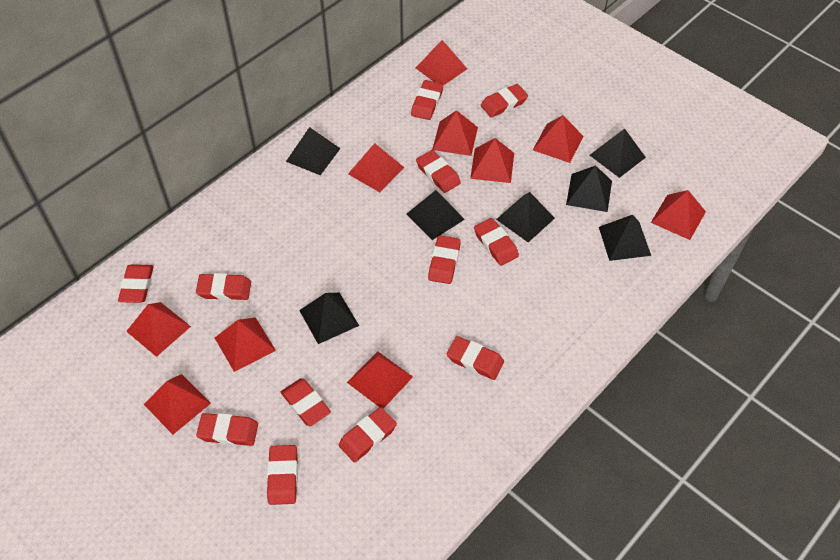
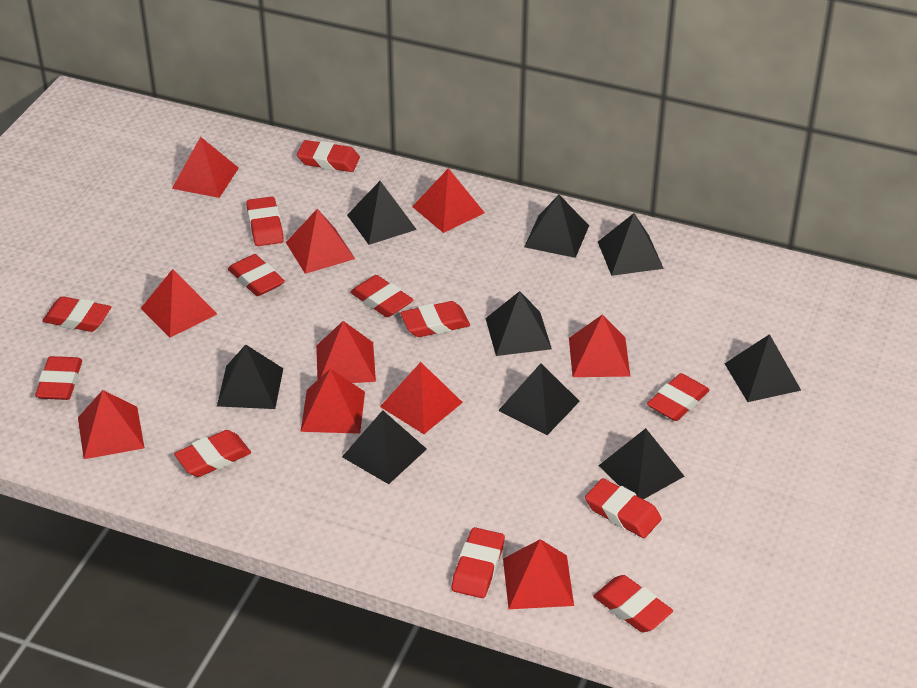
black pyramid: 7 -> 9

